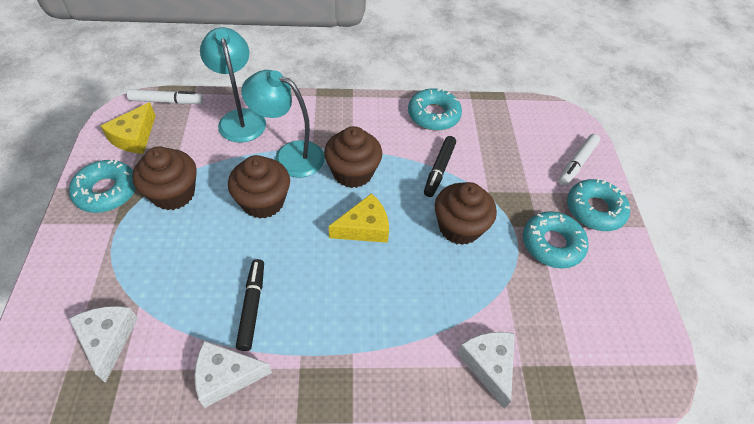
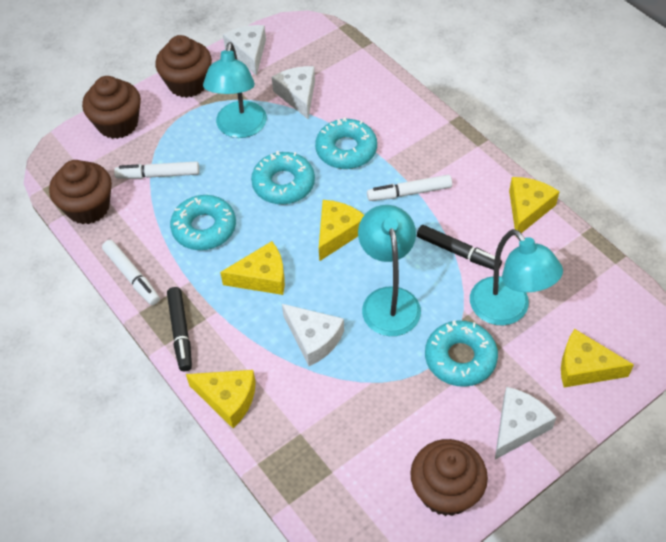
turquoise lamp: 2 -> 3
white cheese: 3 -> 4
white marker: 2 -> 3
yellow cheese: 2 -> 5

